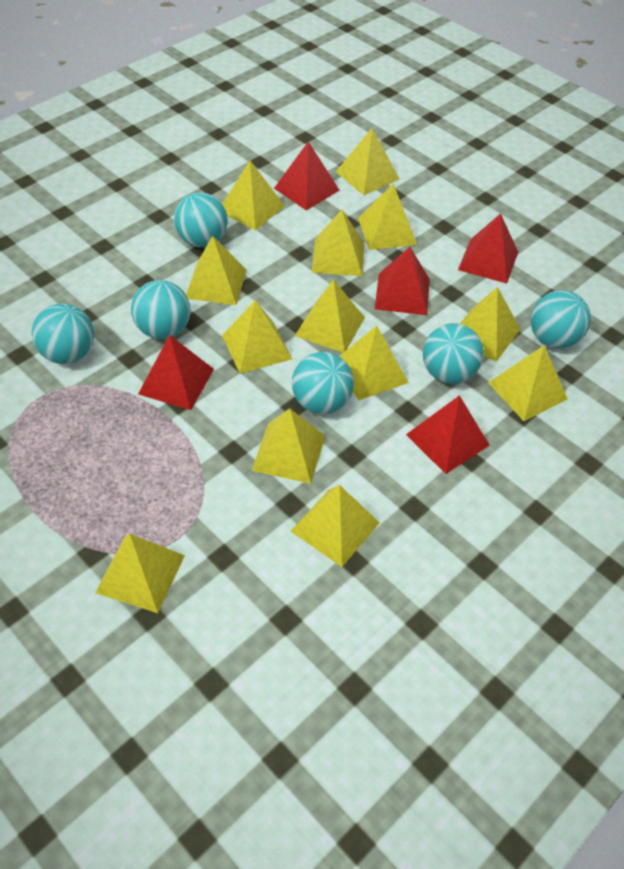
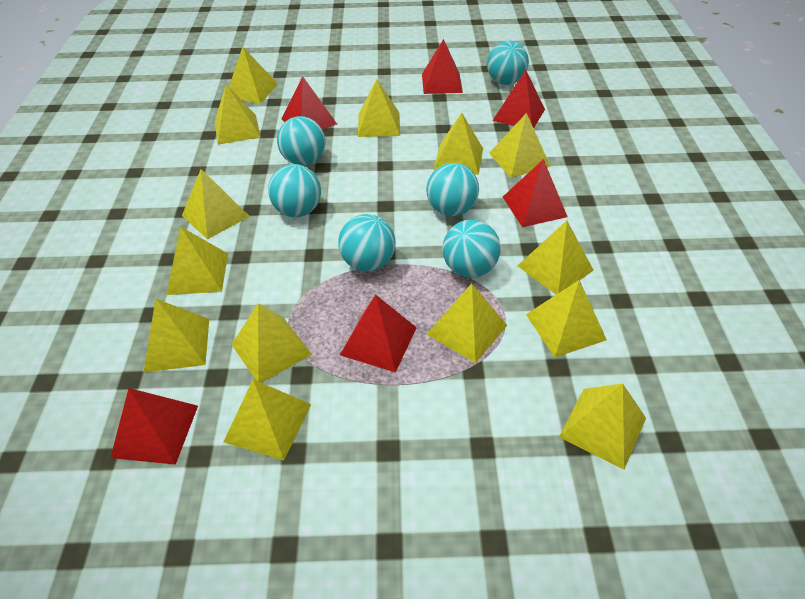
red pyramid: 5 -> 6
yellow pyramid: 13 -> 14

